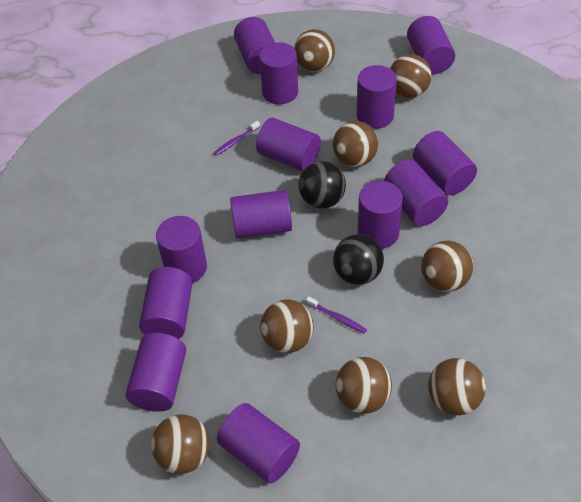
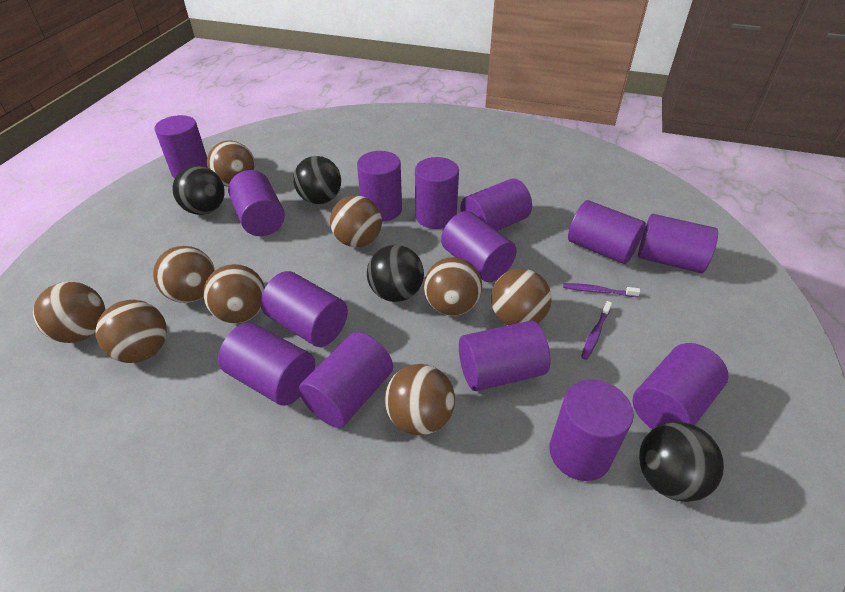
black ball: 2 -> 4
brown ball: 8 -> 9
purple cylinder: 13 -> 14

